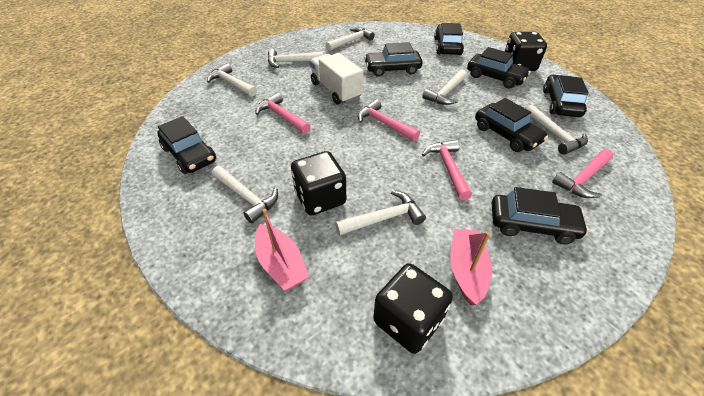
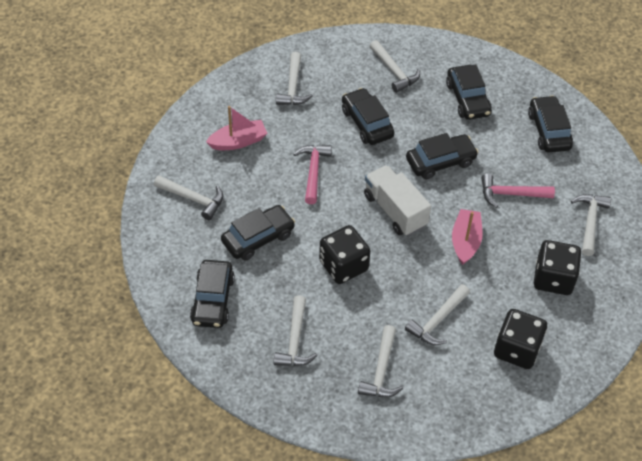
black car: 7 -> 6
pink hammer: 4 -> 2

